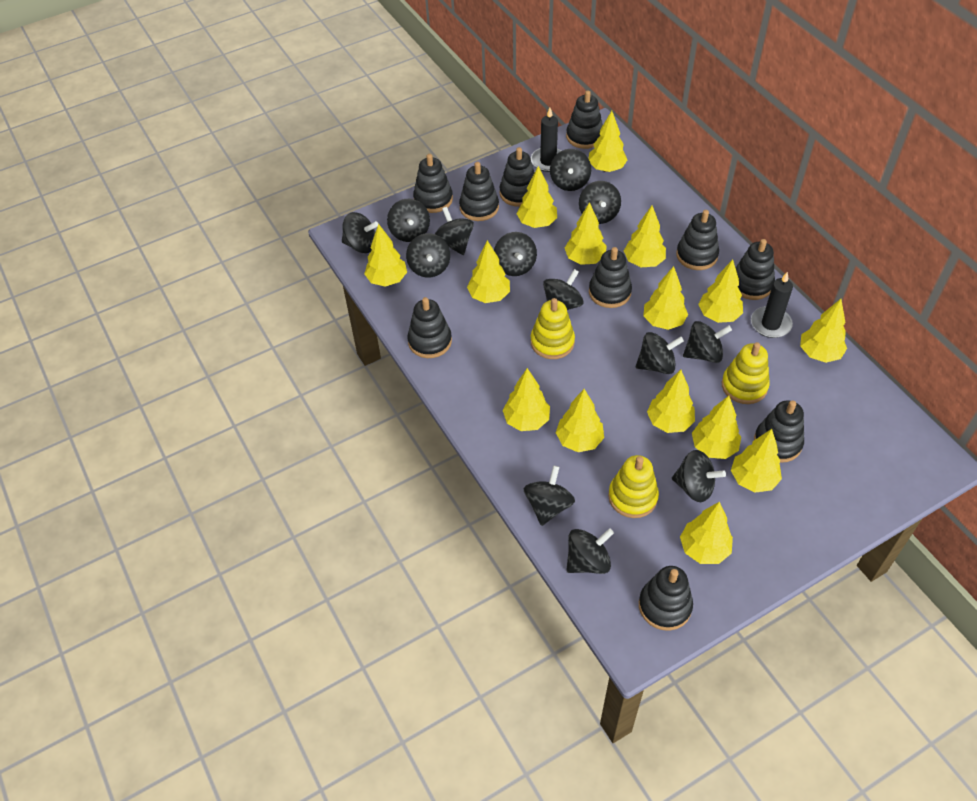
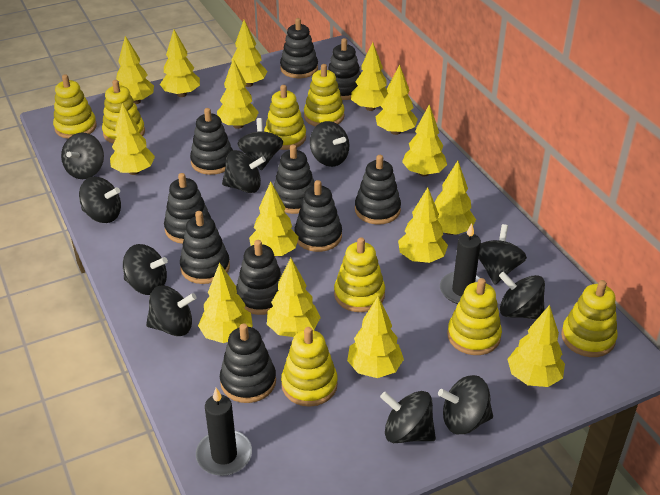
black spinning top: 13 -> 11
yellow stacking toy: 3 -> 8

